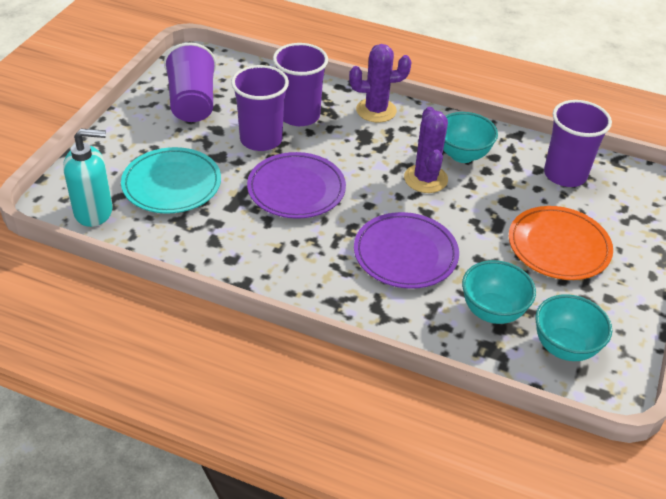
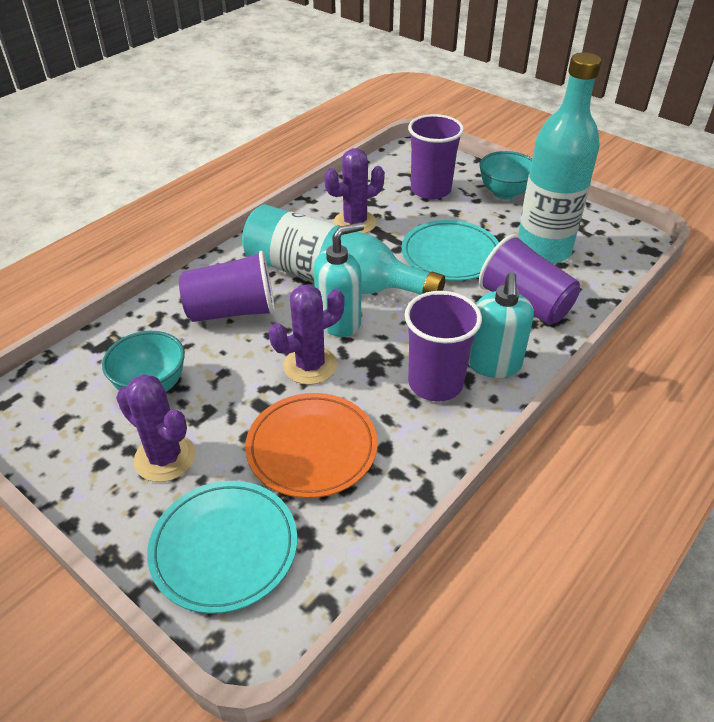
purple cactus: 2 -> 3
purple plate: 2 -> 0
turquoise bottle: 0 -> 2
turquoise bowl: 3 -> 2
turquoise plate: 1 -> 2
turquoise soap dispenser: 1 -> 2

